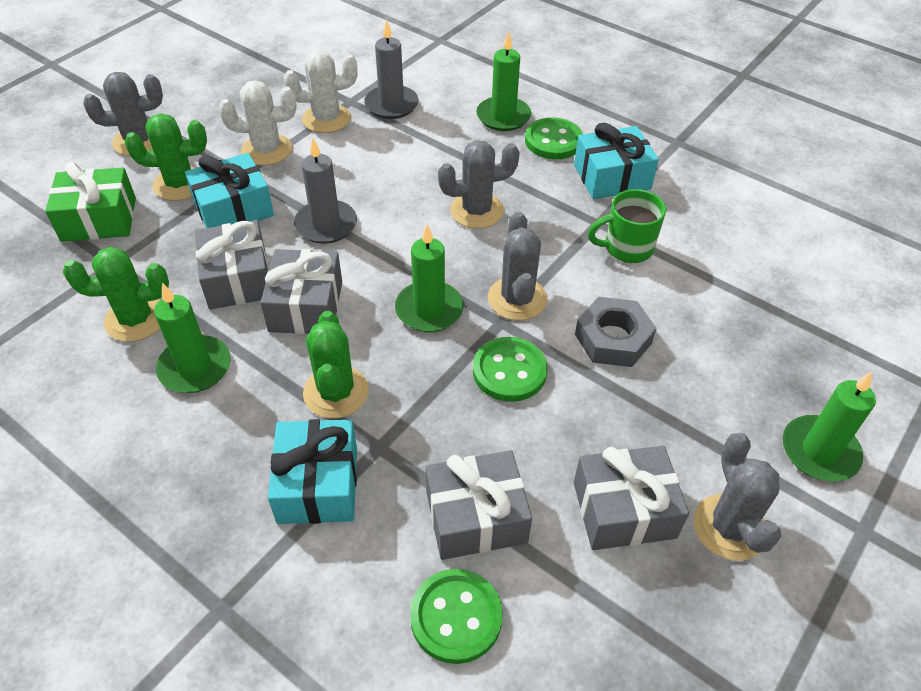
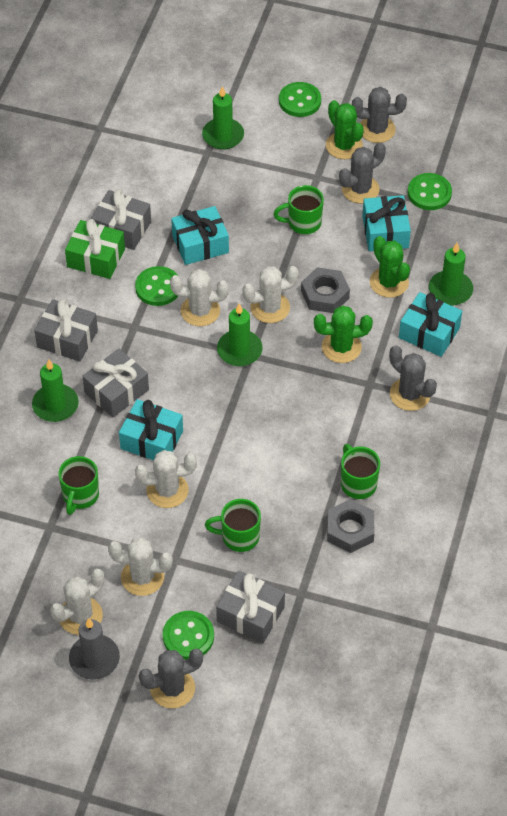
green button: 3 -> 4
green mug: 1 -> 4
grey candle: 2 -> 1
grey nut: 1 -> 2
turquoise gift: 3 -> 4
white cactus: 2 -> 5

